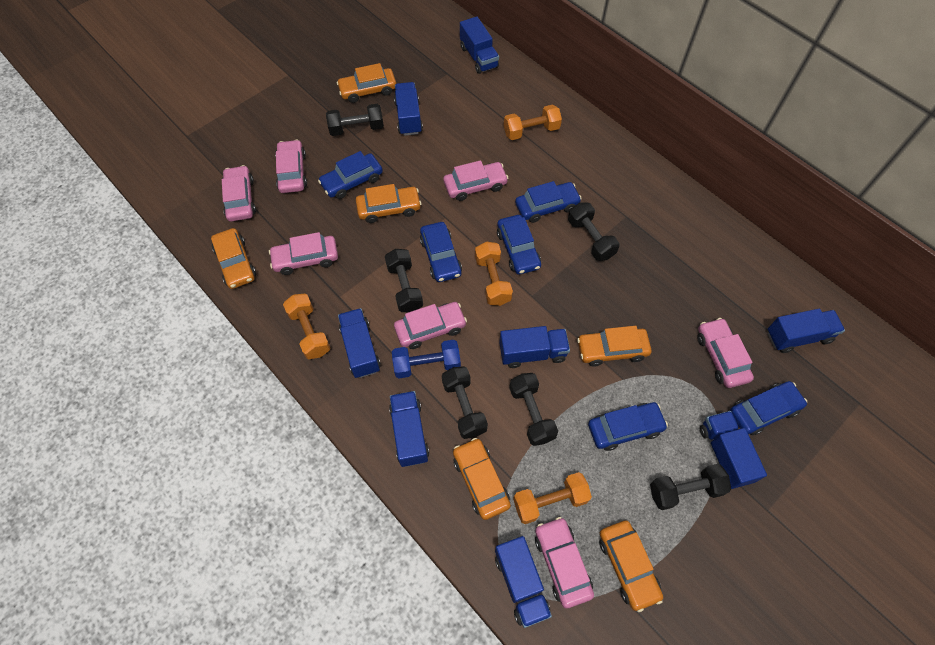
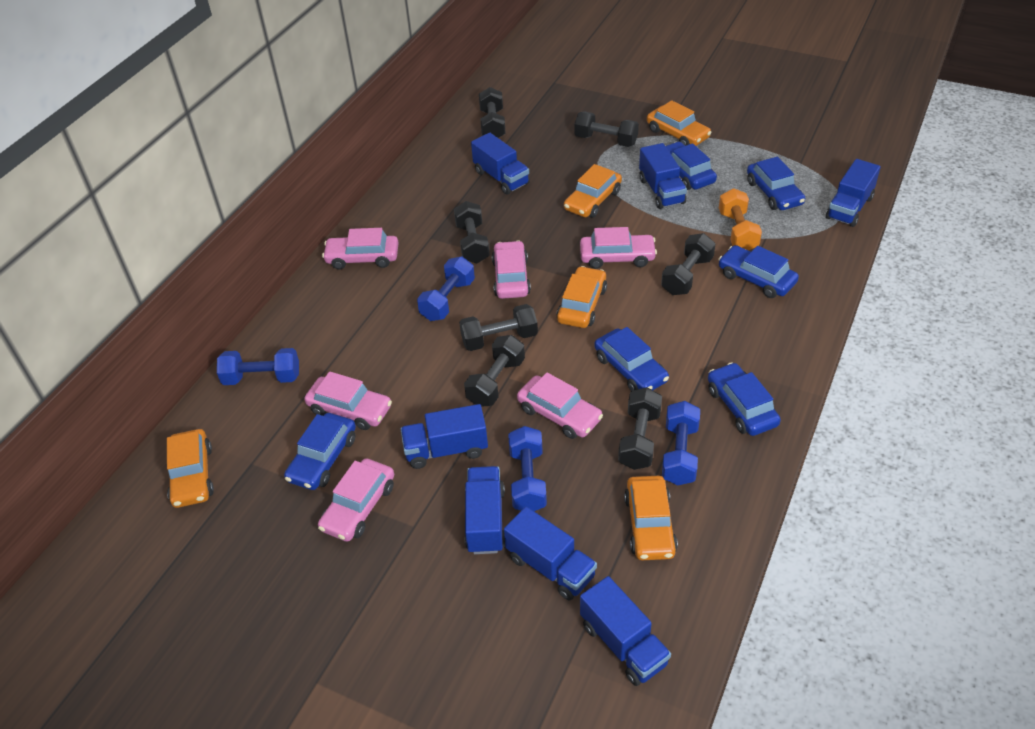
black dumbbell: 6 -> 7
blue dumbbell: 1 -> 4
blue truck: 8 -> 7
orange car: 6 -> 5
orange dumbbell: 4 -> 1
pink car: 7 -> 6

